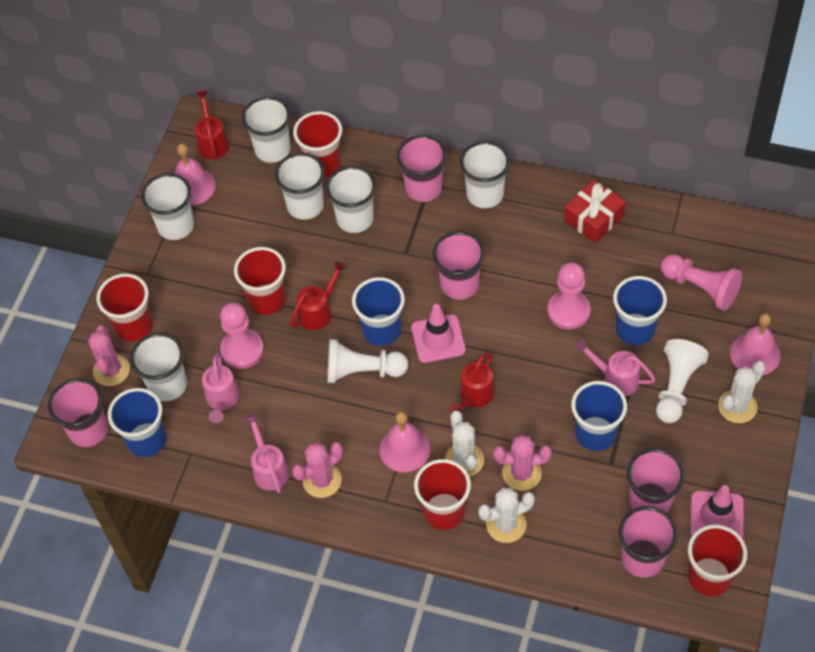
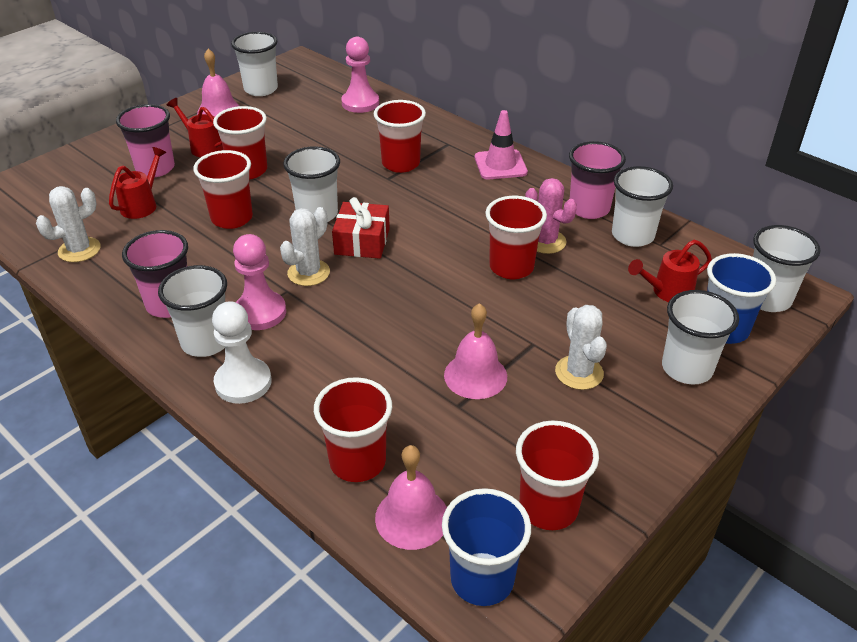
blue cup: 4 -> 2
pink cactus: 3 -> 1
pink cup: 5 -> 3
pink pawn: 3 -> 2
pink traffic cone: 2 -> 1
pink watering can: 3 -> 0
red cup: 5 -> 6
white pawn: 2 -> 1

